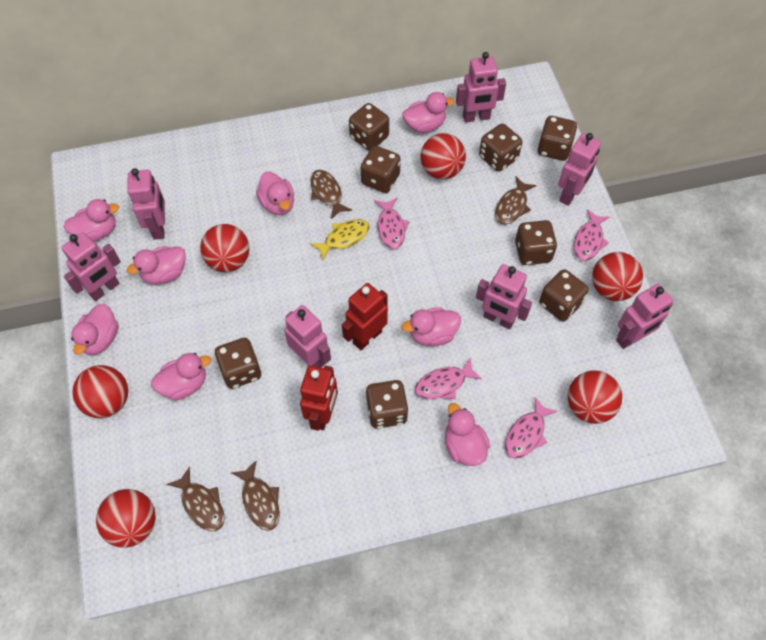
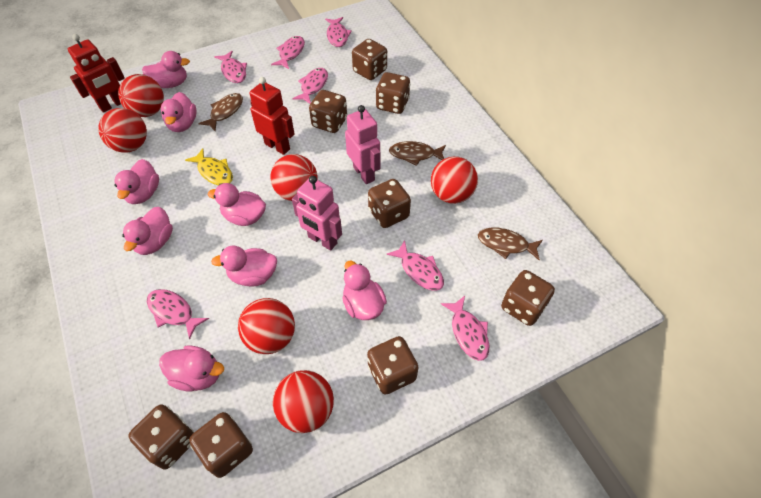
brown fish: 4 -> 3
pink fish: 4 -> 7
pink robot: 7 -> 2

